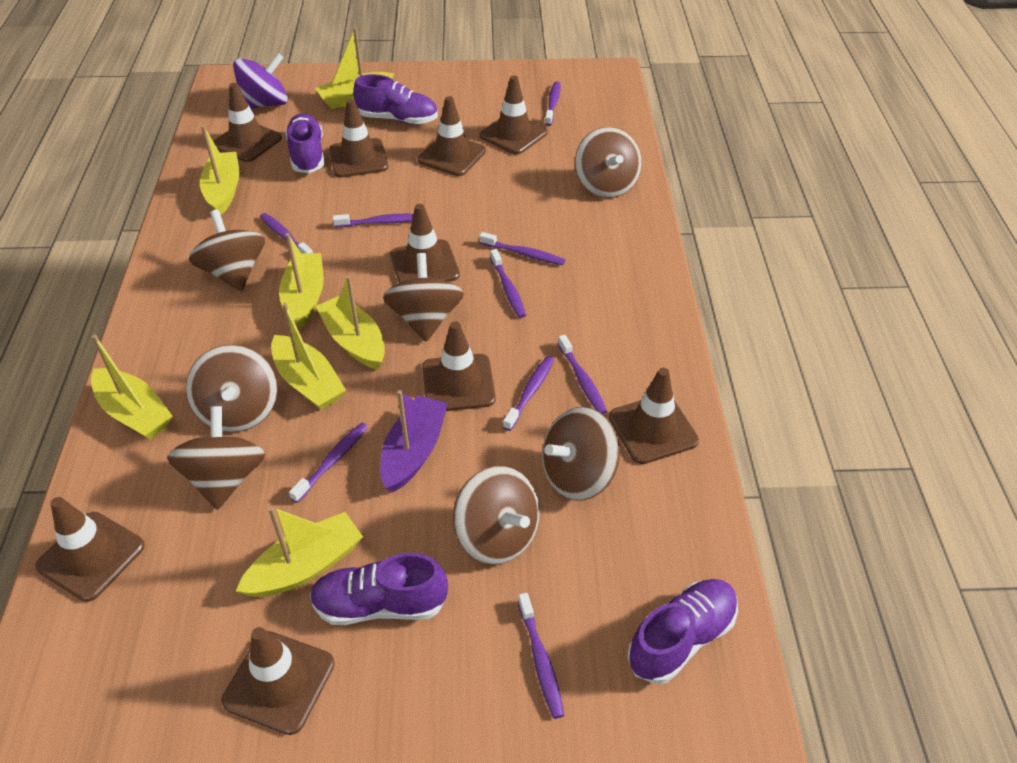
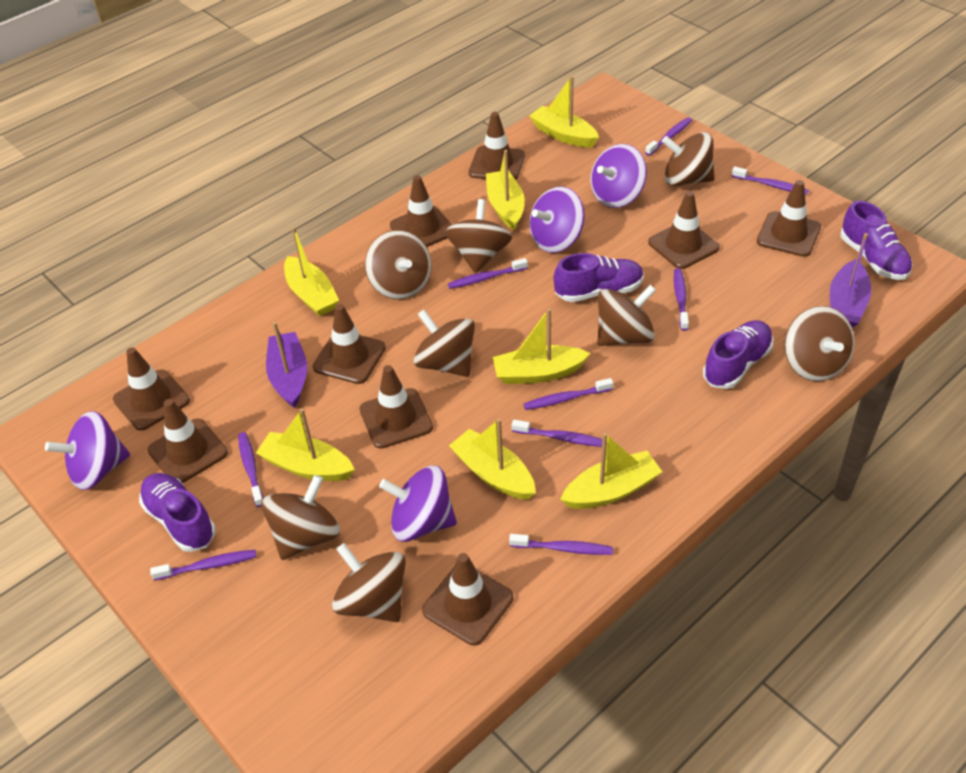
brown spinning top: 7 -> 8
purple boat: 1 -> 2
purple spinning top: 1 -> 4

